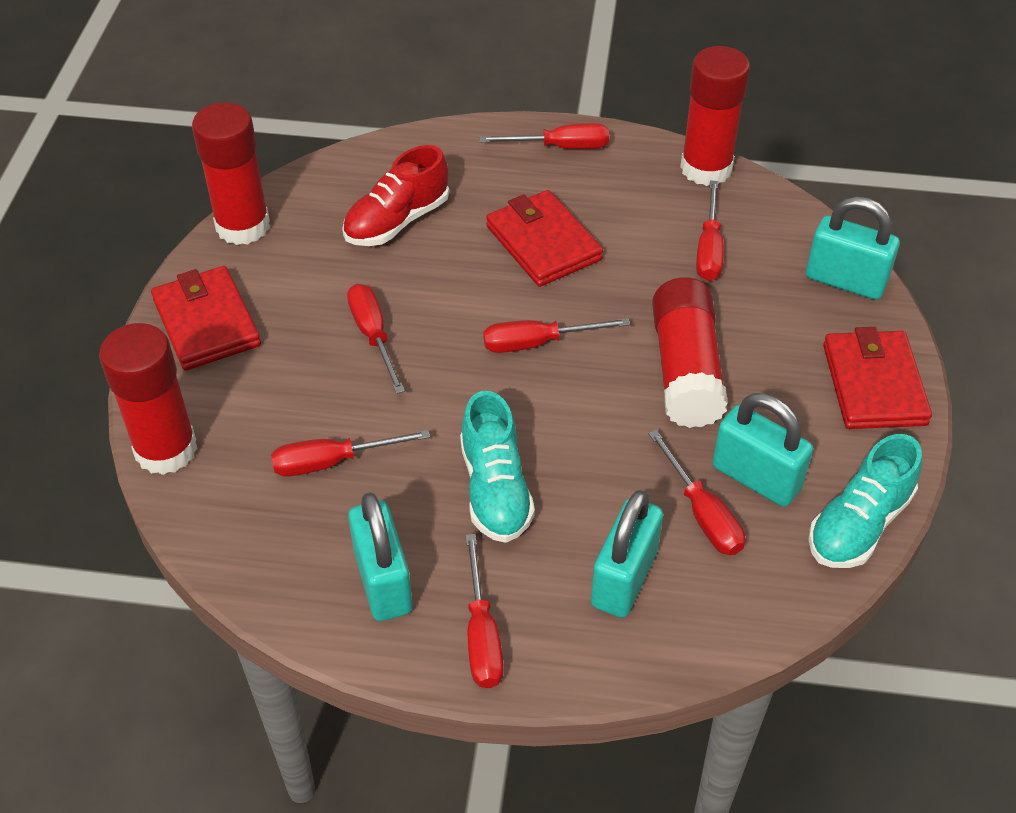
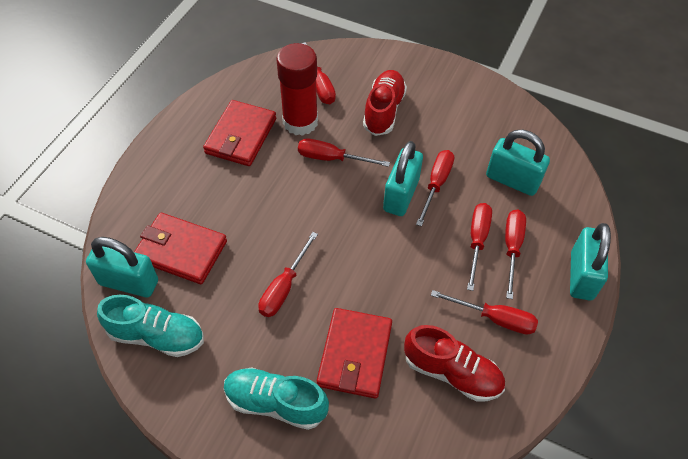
red glue stick: 4 -> 1
red shoe: 1 -> 2

